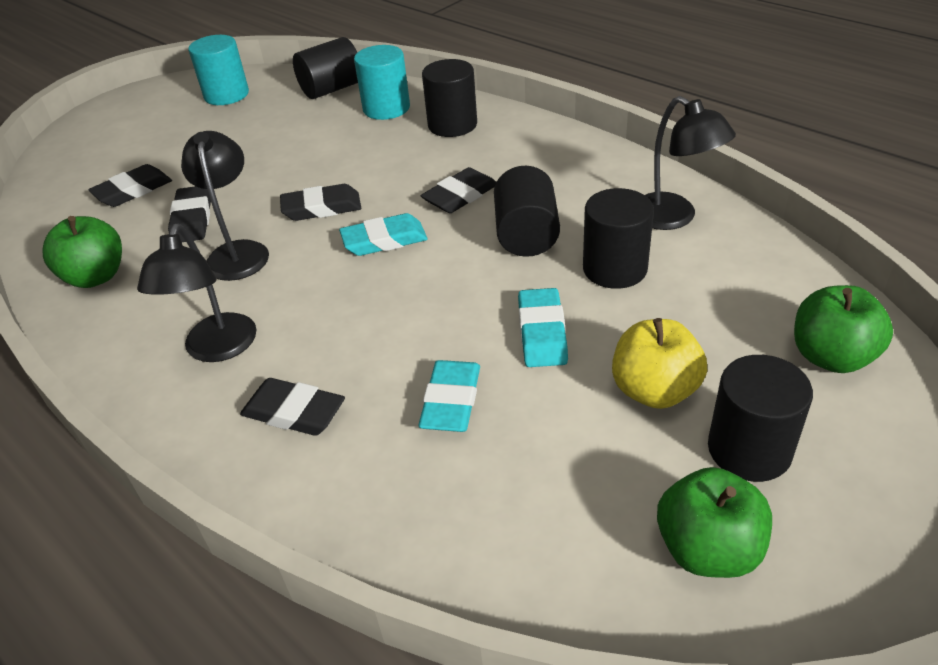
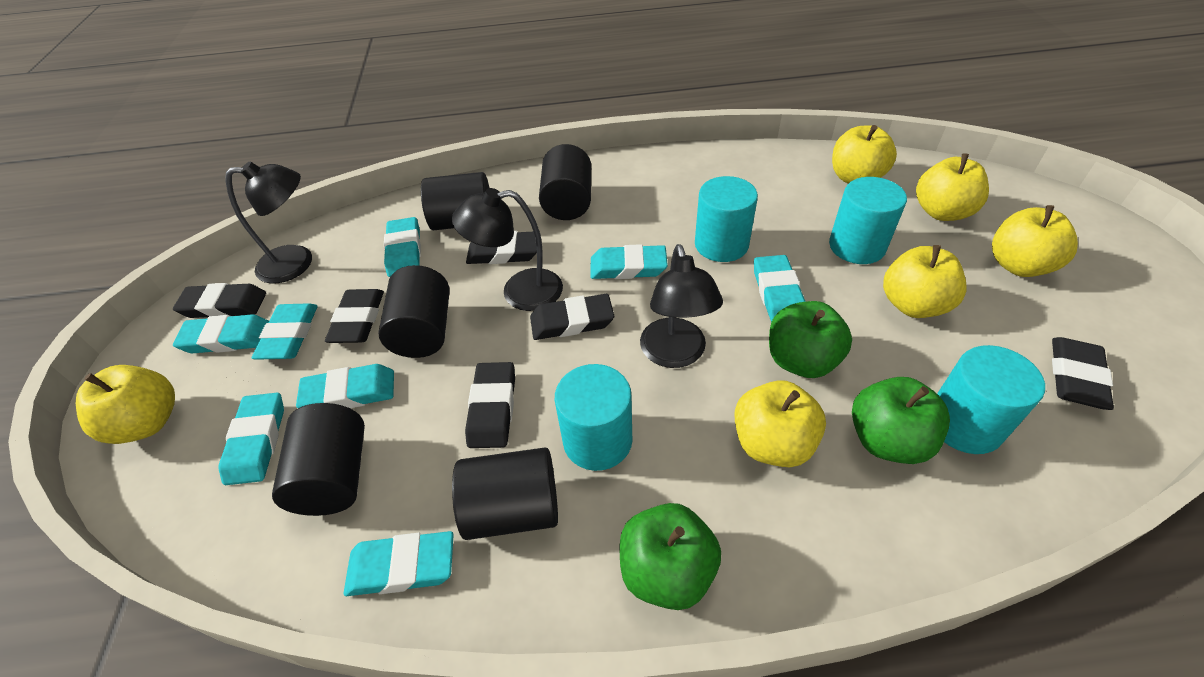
black eraser: 5 -> 6
turquoise cylinder: 2 -> 4
turquoise eraser: 3 -> 8
yellow apple: 1 -> 6

